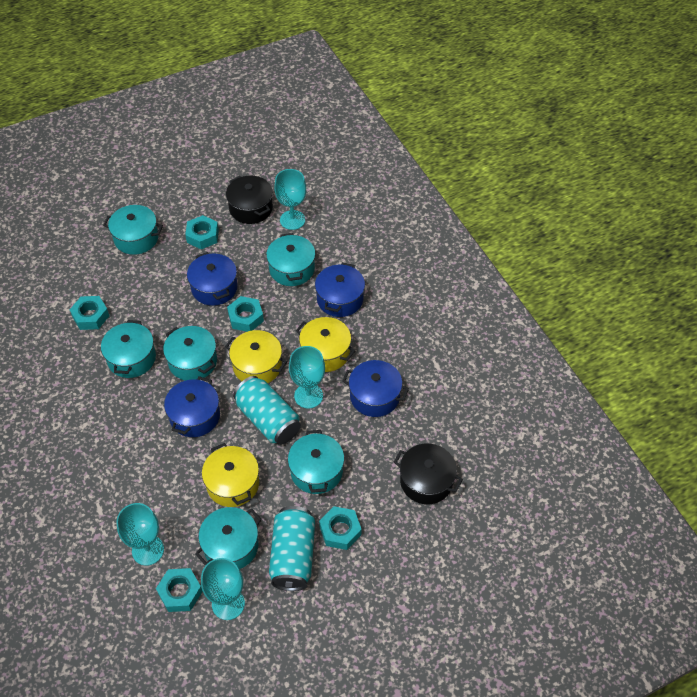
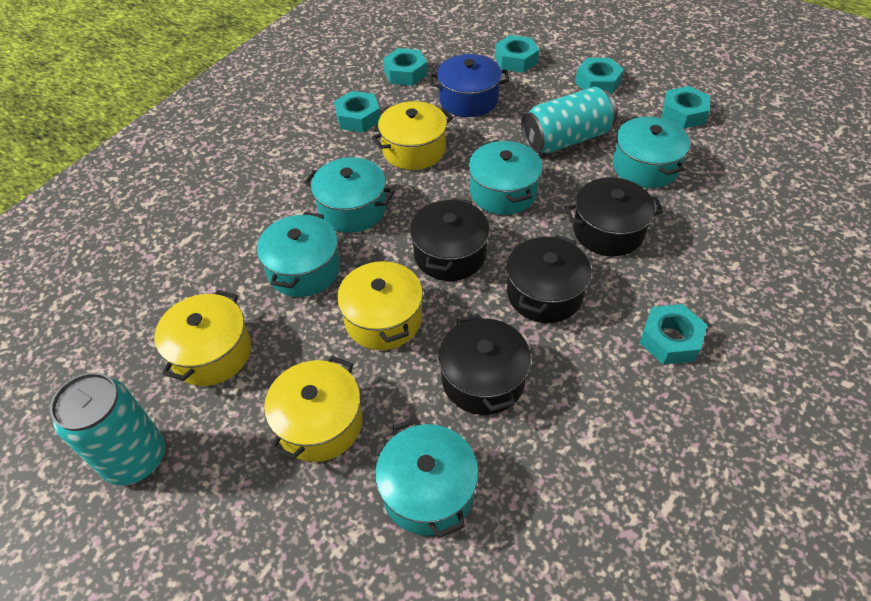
black pot: 2 -> 4
blue pot: 4 -> 1
turquoise goblet: 4 -> 0
turquoise nut: 5 -> 6
turquoise pot: 6 -> 5
yellow pot: 3 -> 4

